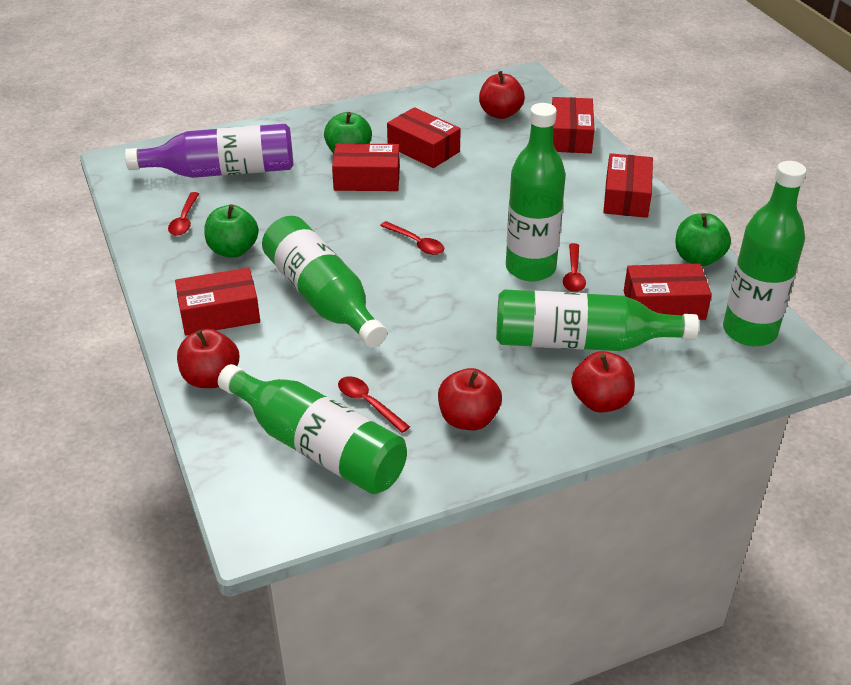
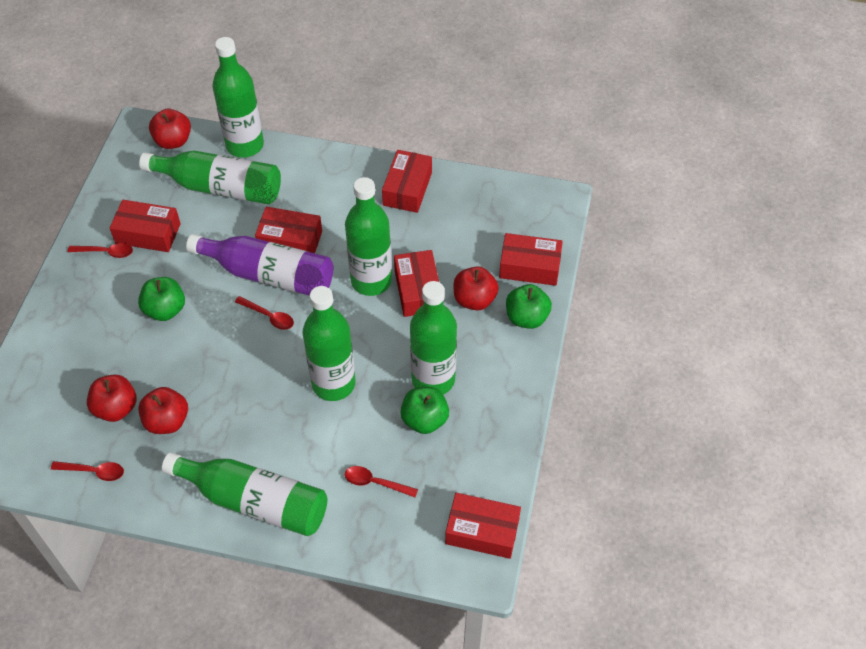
green bottle: 5 -> 6

